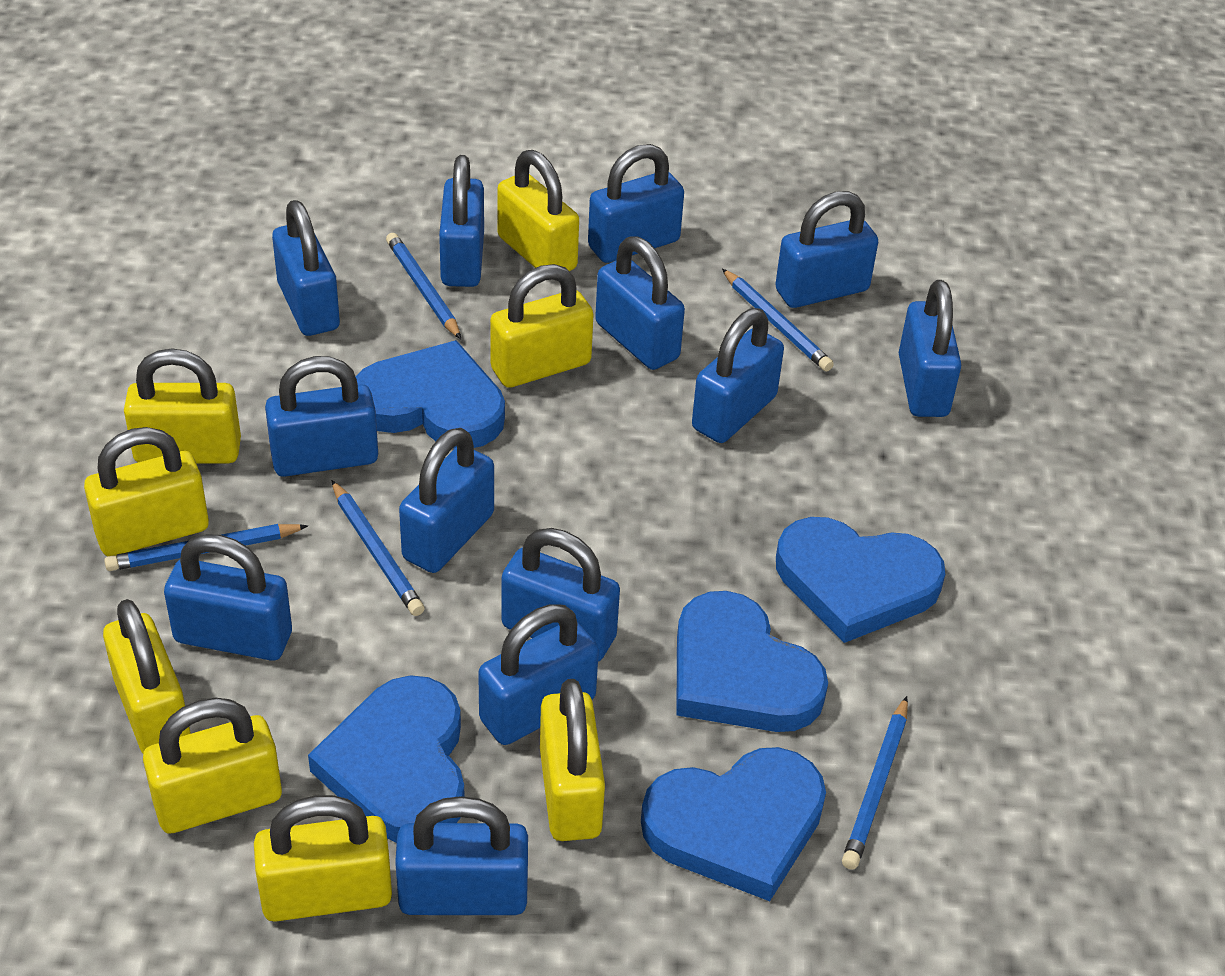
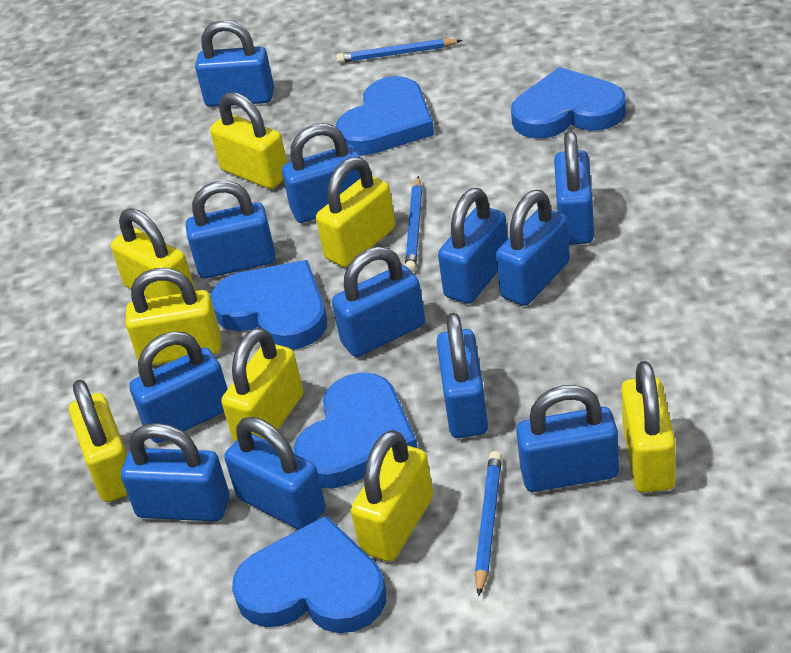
blue padlock: 13 -> 12
blue pencil: 5 -> 3

